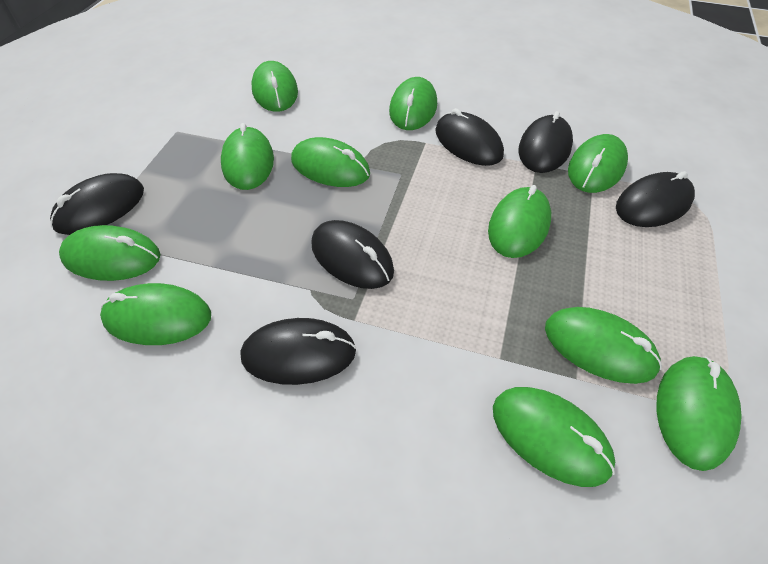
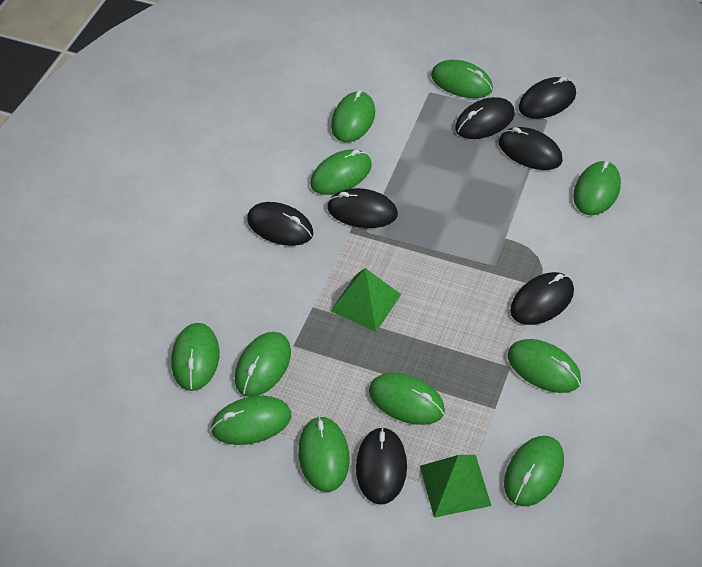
black mouse: 6 -> 7
green pyramid: 0 -> 2

